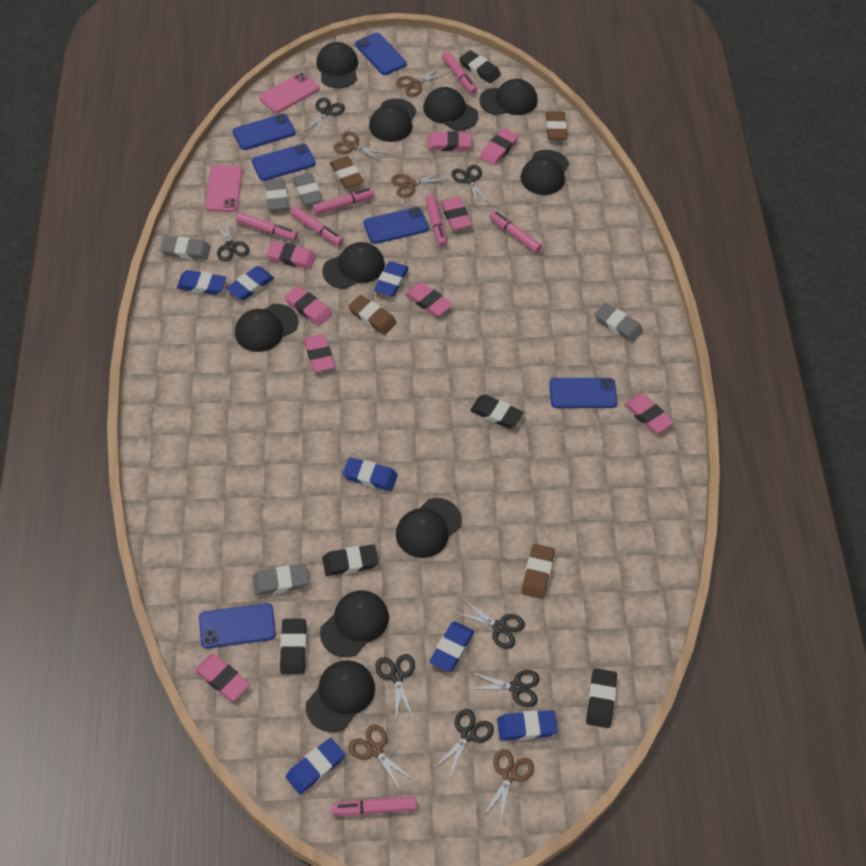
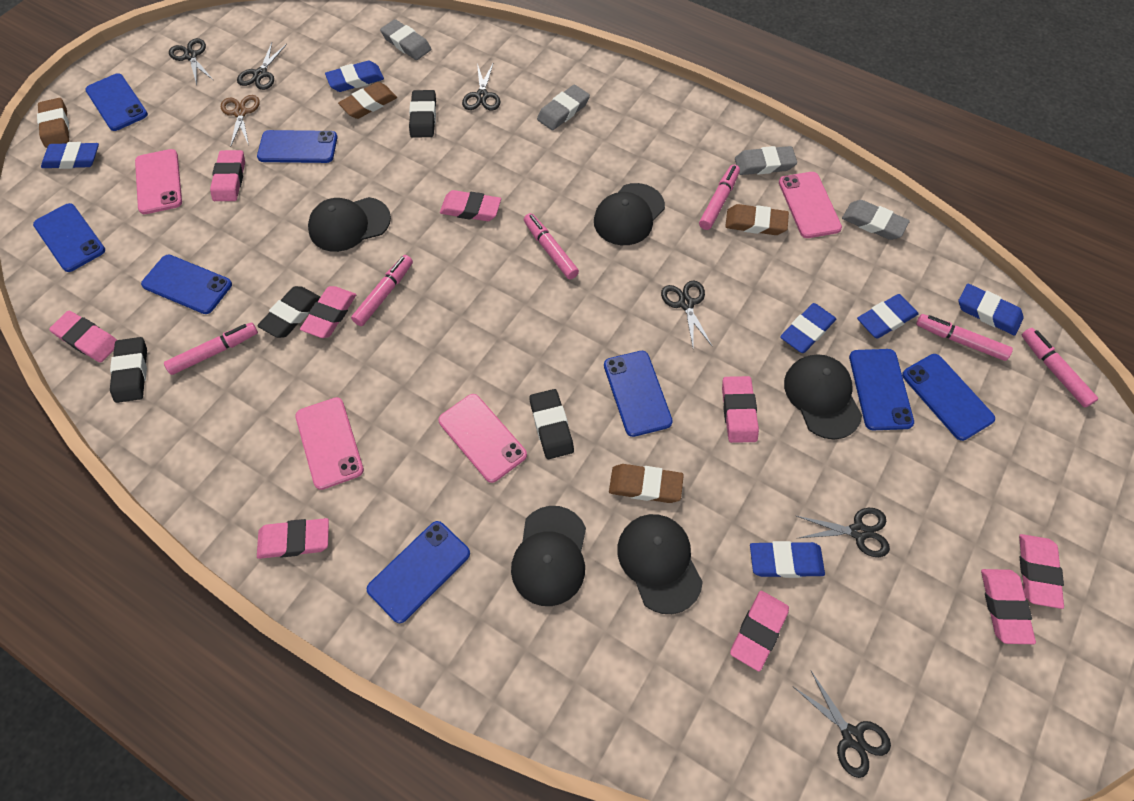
black cap: 10 -> 5
black eraser: 5 -> 4
black scissors: 7 -> 6
blue eraser: 7 -> 6
blue phone: 6 -> 8
brown scissors: 5 -> 1
grey eraser: 5 -> 4
pink marker: 7 -> 6
pink phone: 2 -> 4

